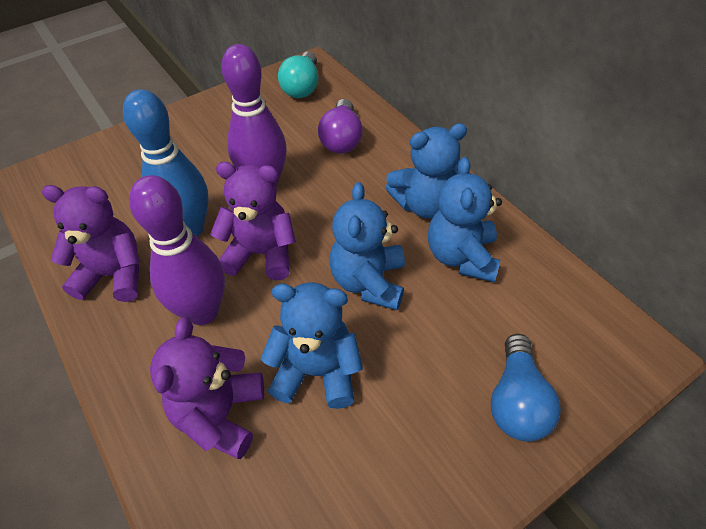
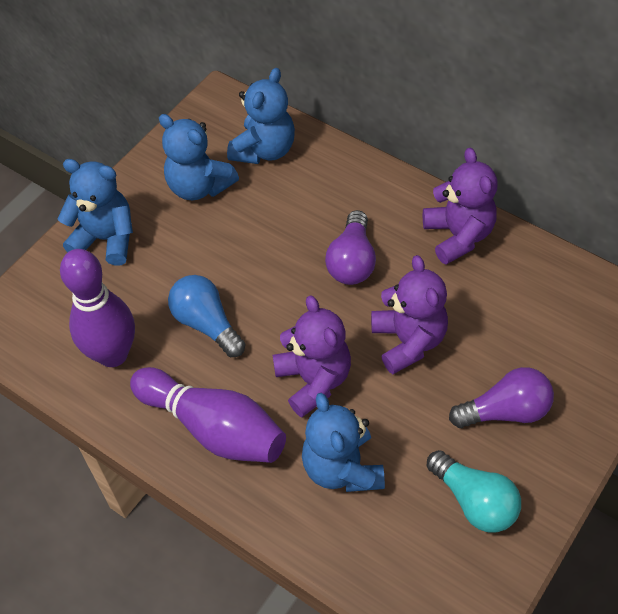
blue bowling pin: 1 -> 0
purple light bulb: 1 -> 2

